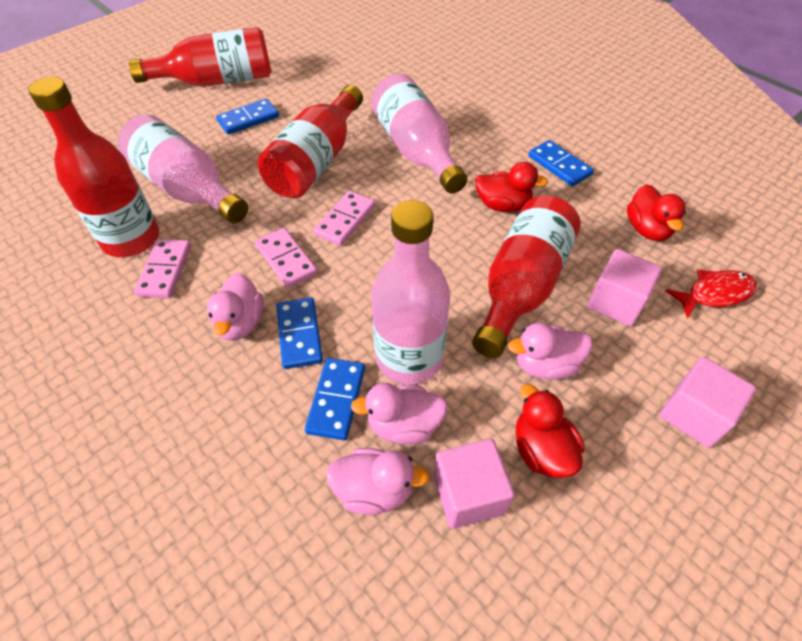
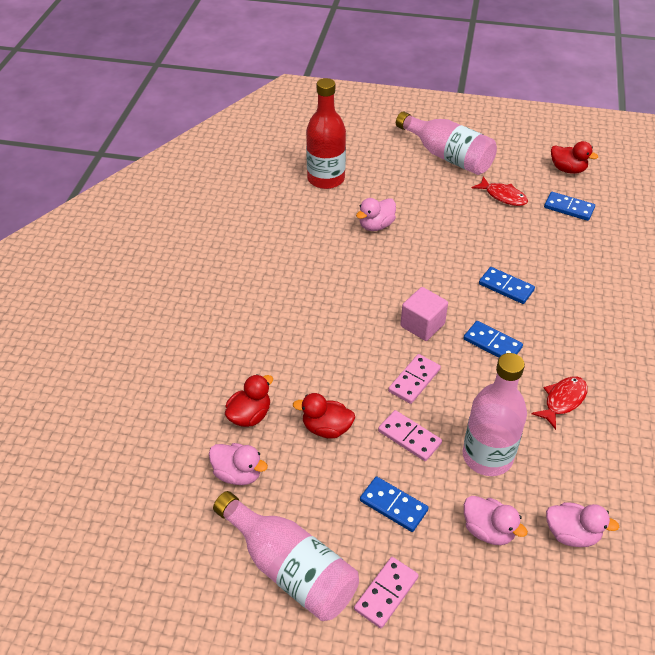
pink cube: 3 -> 1
red bottle: 4 -> 1
red fish: 1 -> 2

